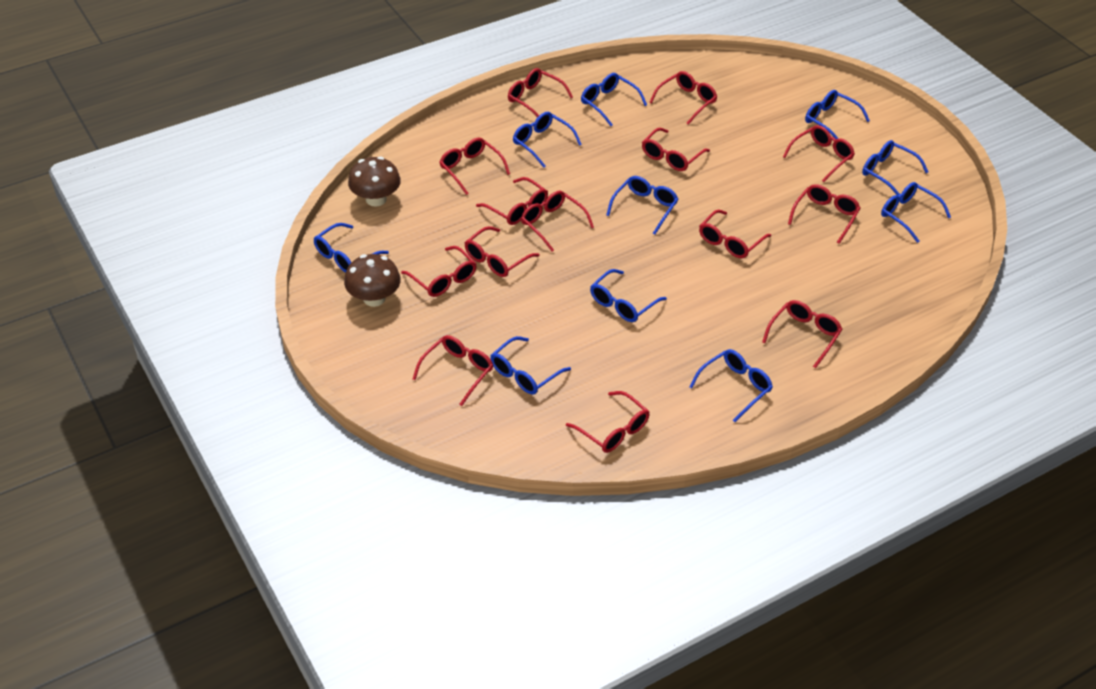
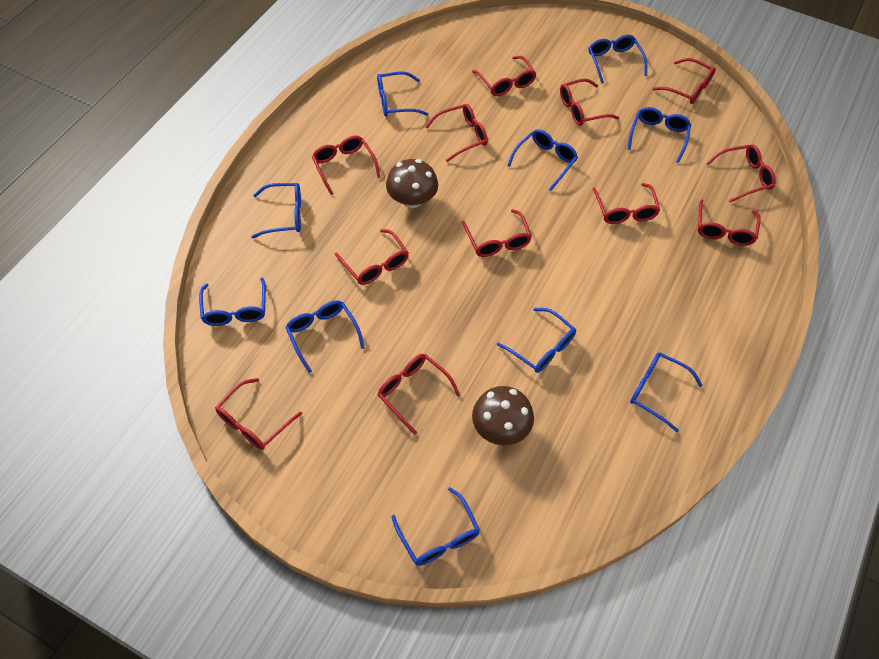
red glasses: 14 -> 12

